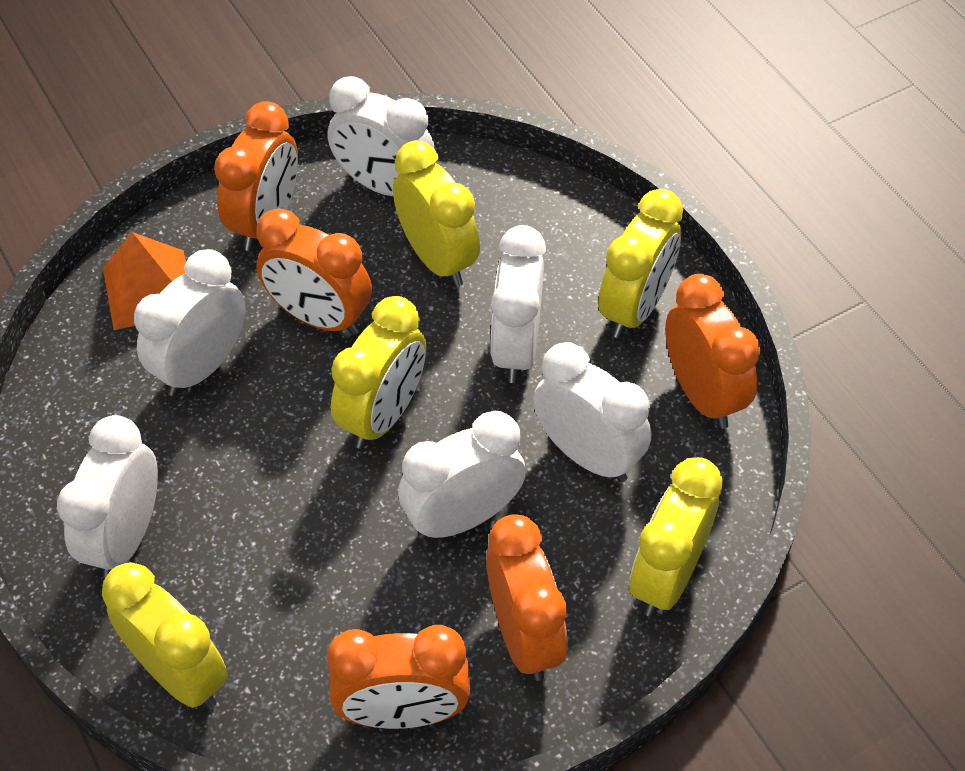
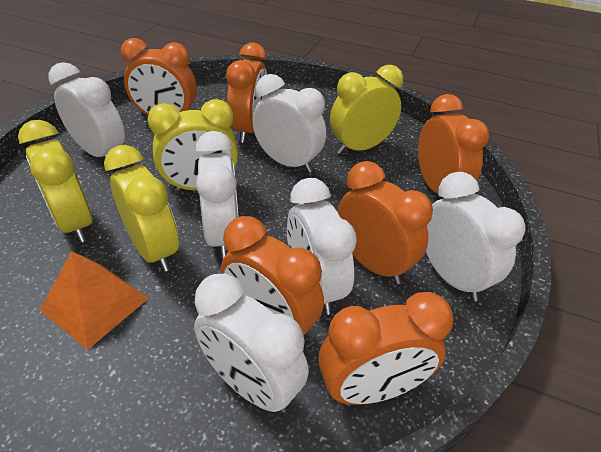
orange clock: 5 -> 6
yellow clock: 5 -> 4

